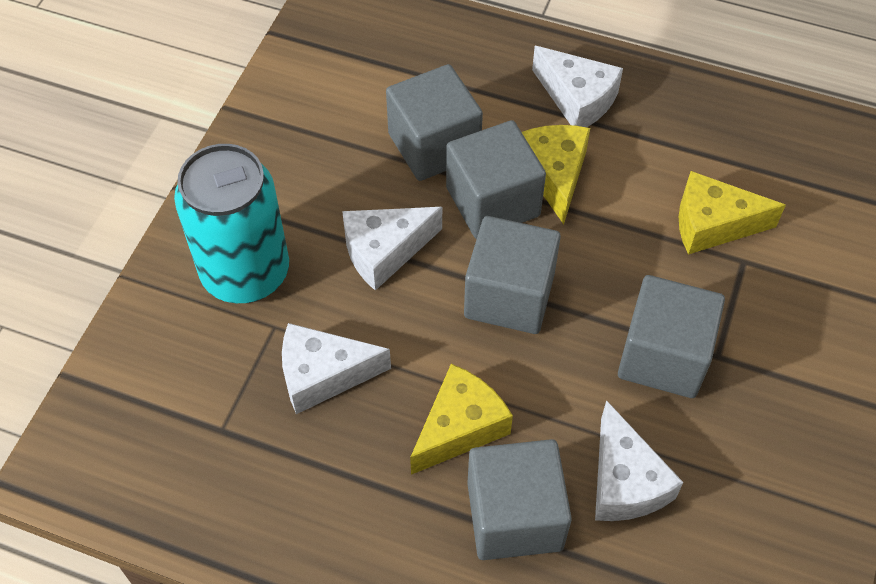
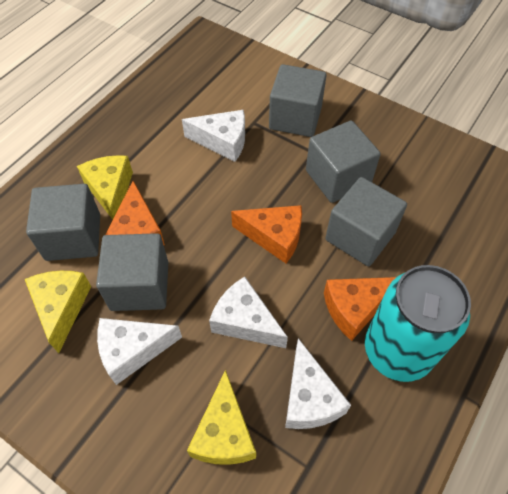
orange cheese: 0 -> 3

